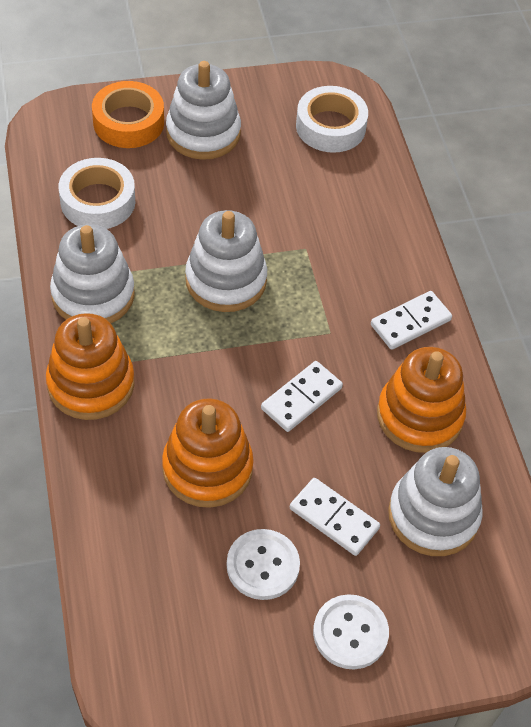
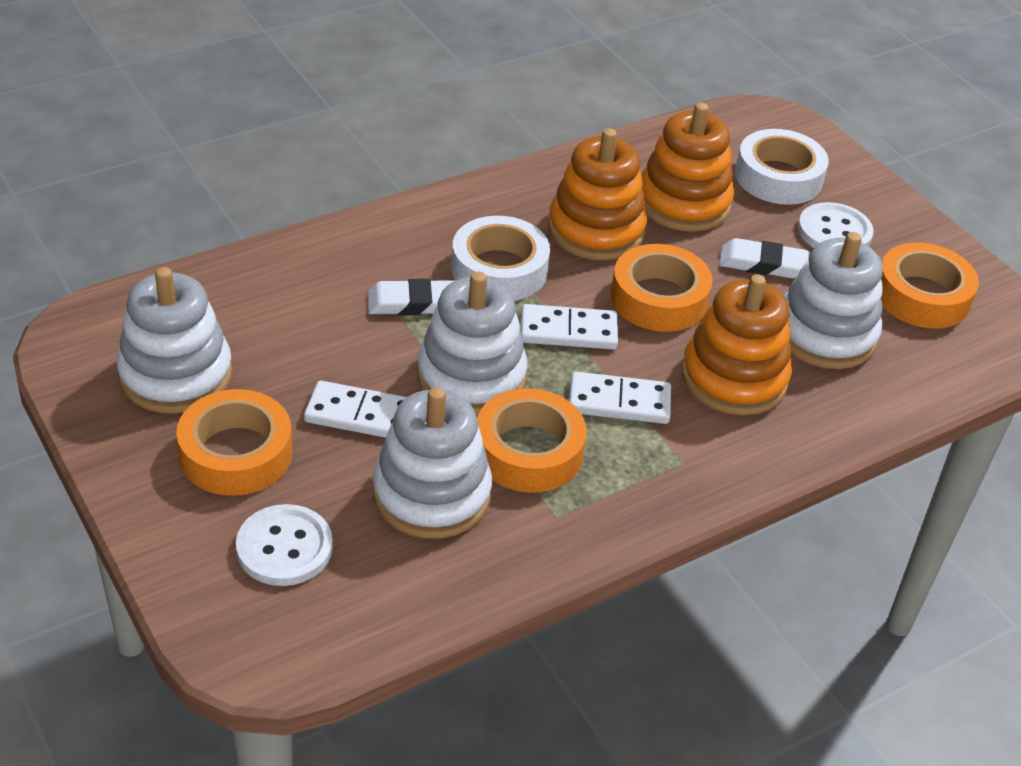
orange tape: 1 -> 4
white eraser: 0 -> 2

